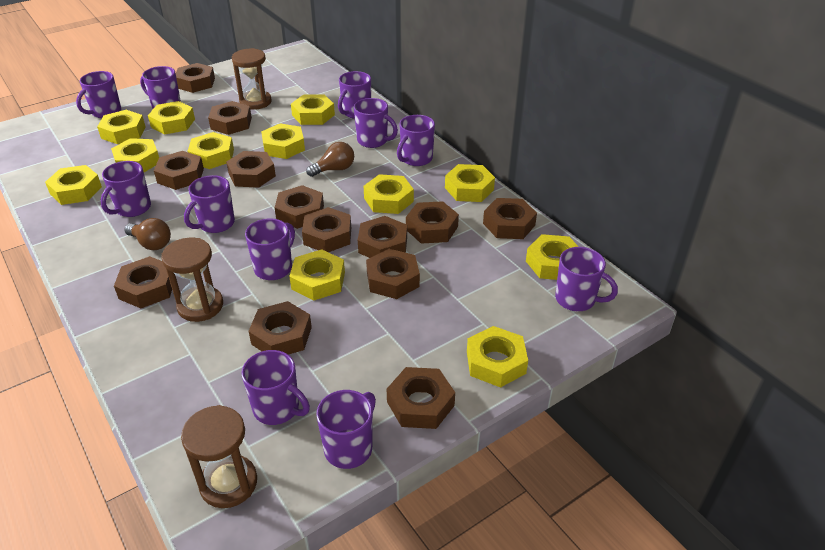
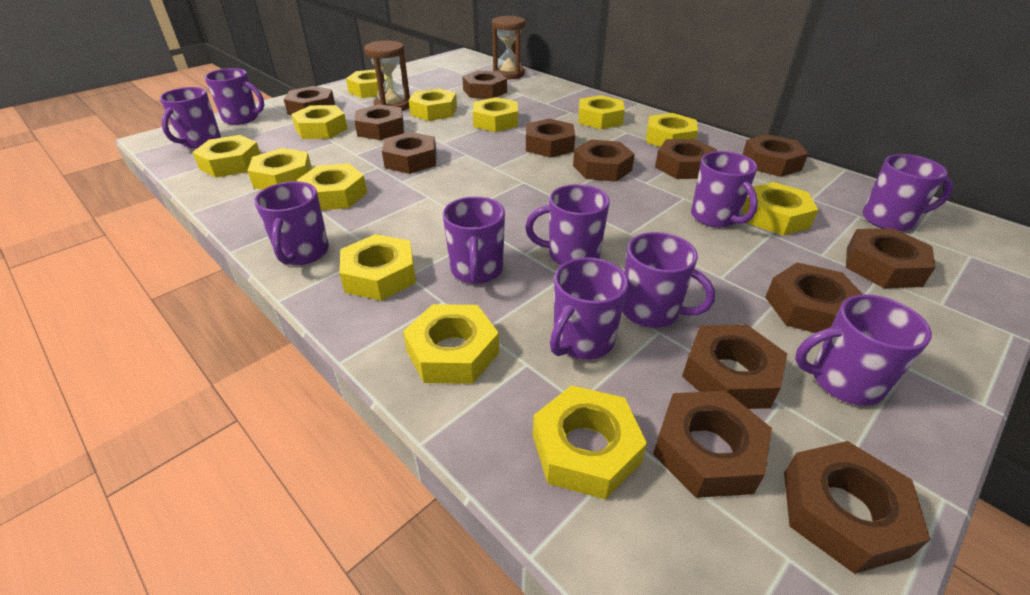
brown hourglass: 3 -> 2
brown light bulb: 2 -> 0
purple mug: 11 -> 10
yellow nut: 12 -> 13

